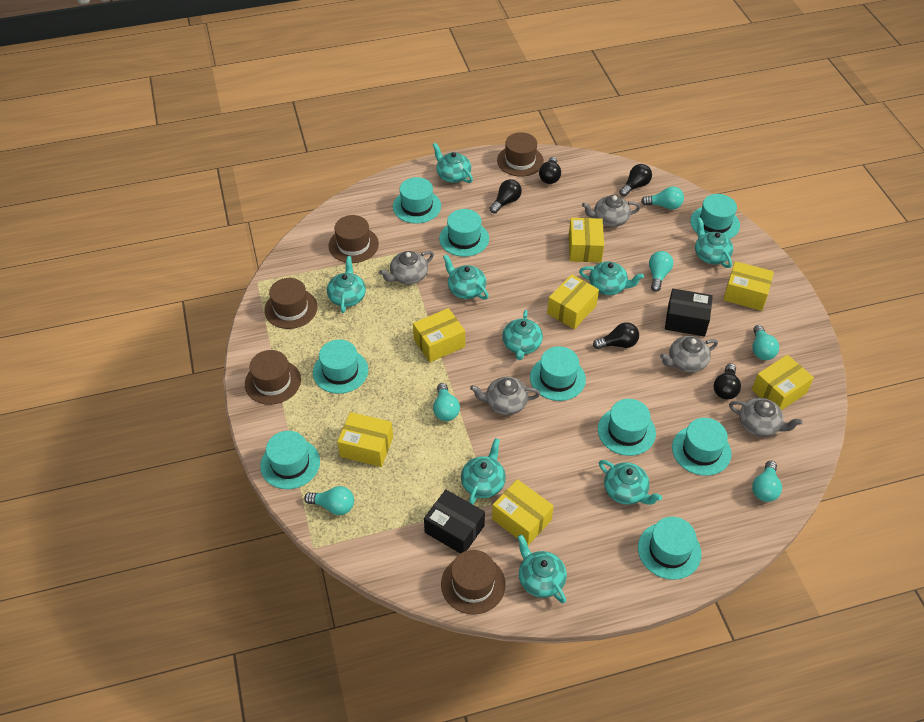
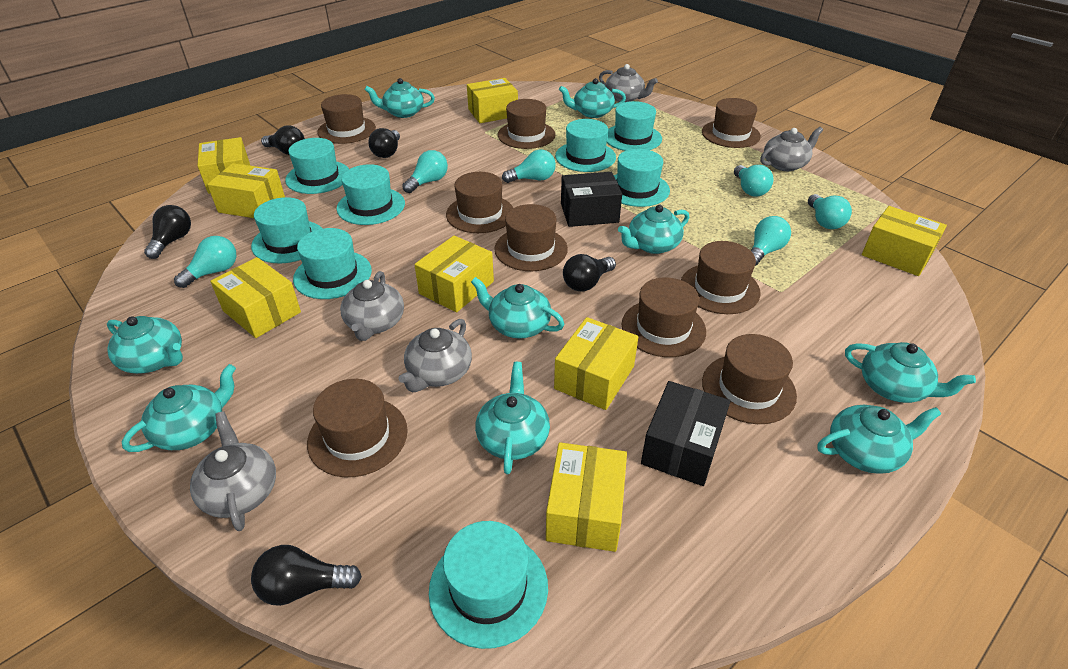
brown hat: 5 -> 9
turquoise hat: 9 -> 8
yellow box: 7 -> 8

